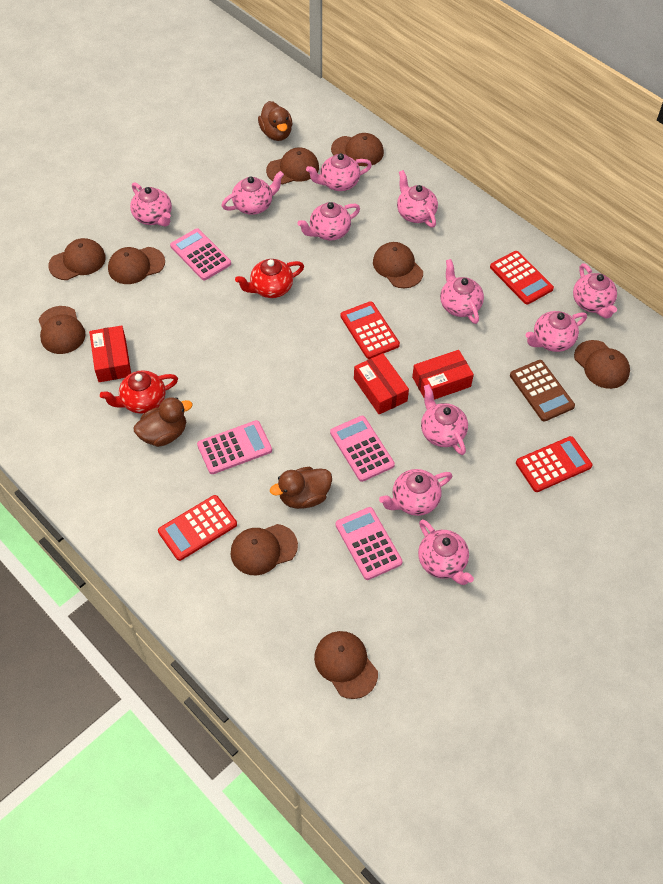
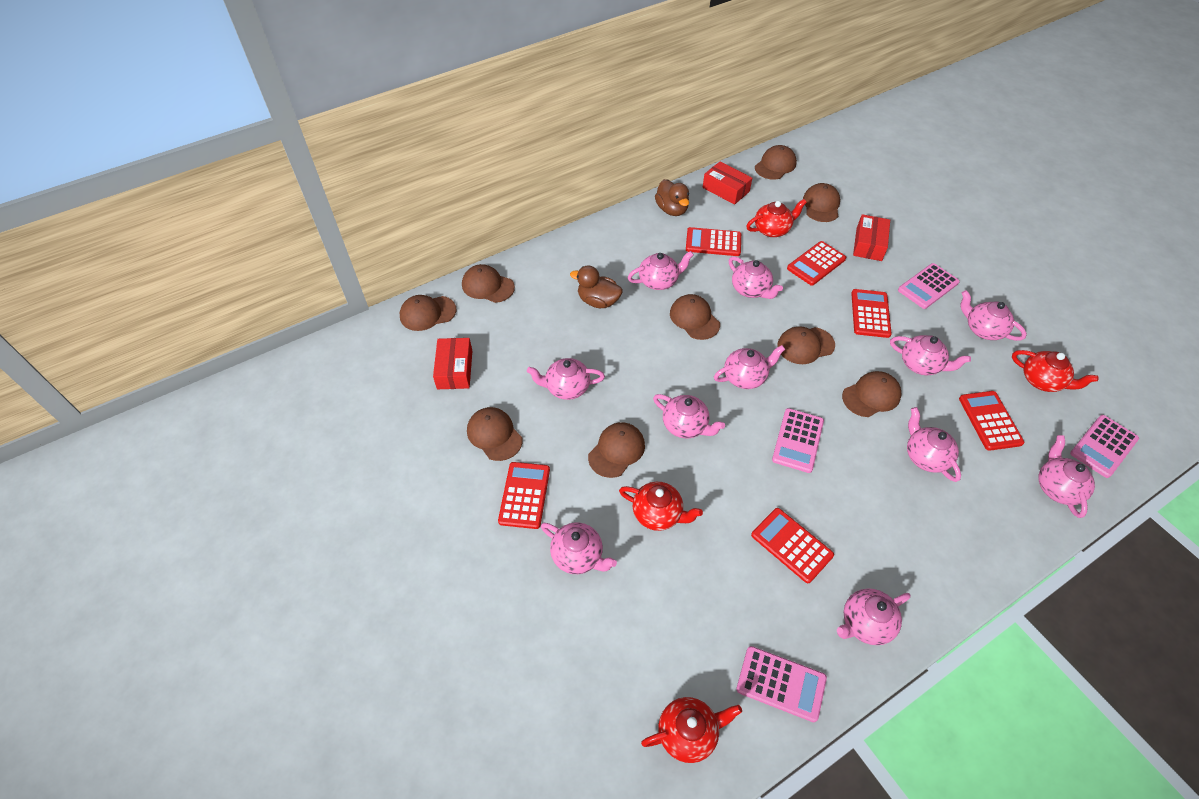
brown calculator: 1 -> 0
brown duck: 3 -> 2
red calculator: 4 -> 6
red teapot: 2 -> 4

